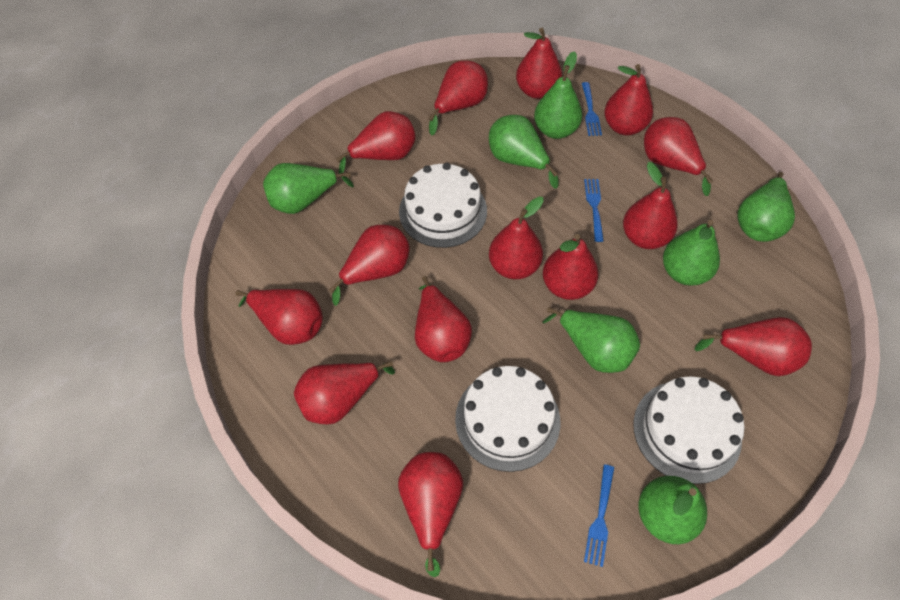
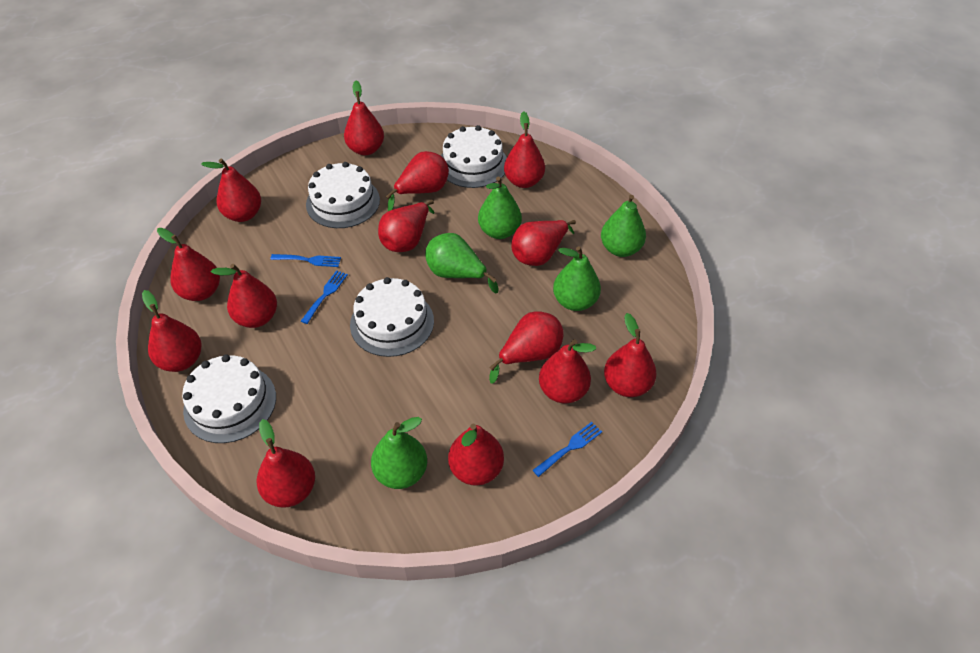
green pear: 7 -> 5
white cake: 3 -> 4

